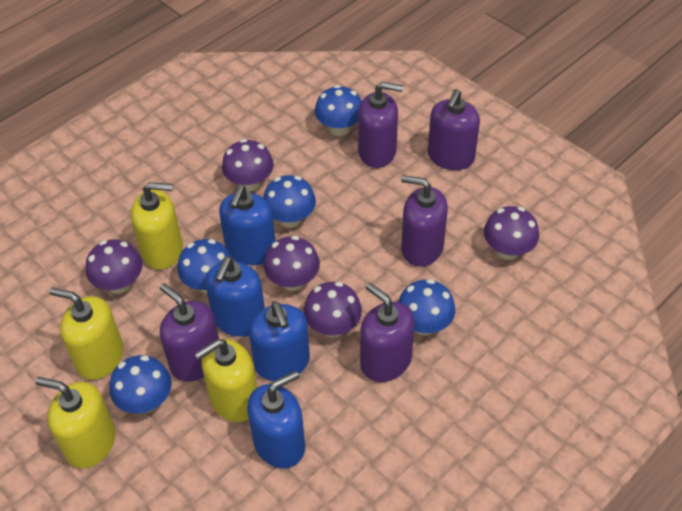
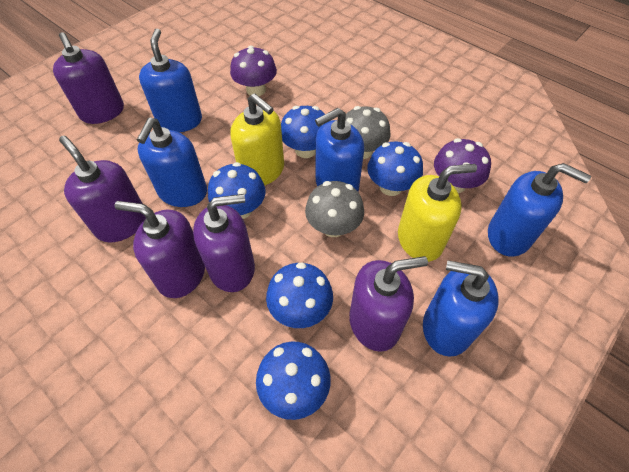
blue soap dispenser: 4 -> 5
grey mushroom: 0 -> 2
purple mushroom: 5 -> 2
yellow soap dispenser: 4 -> 2

